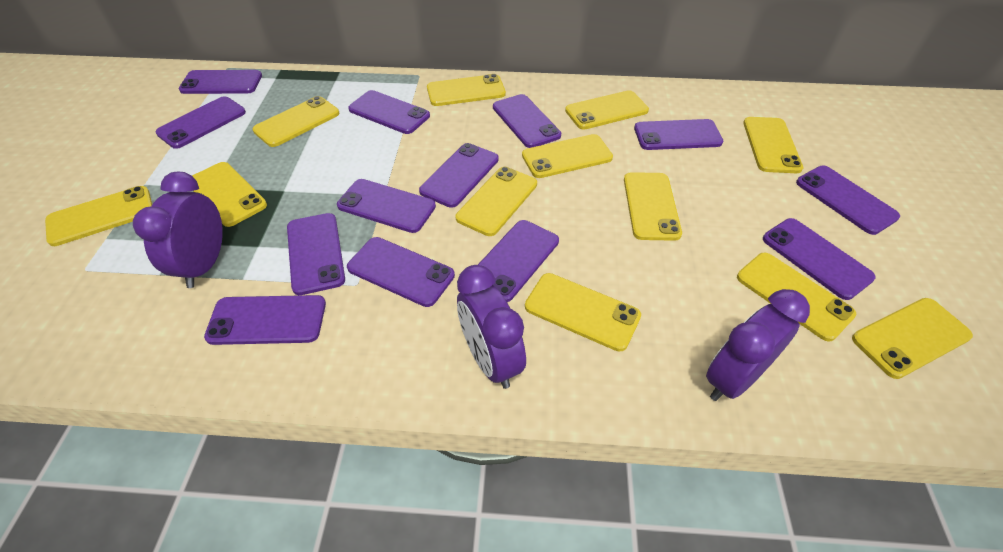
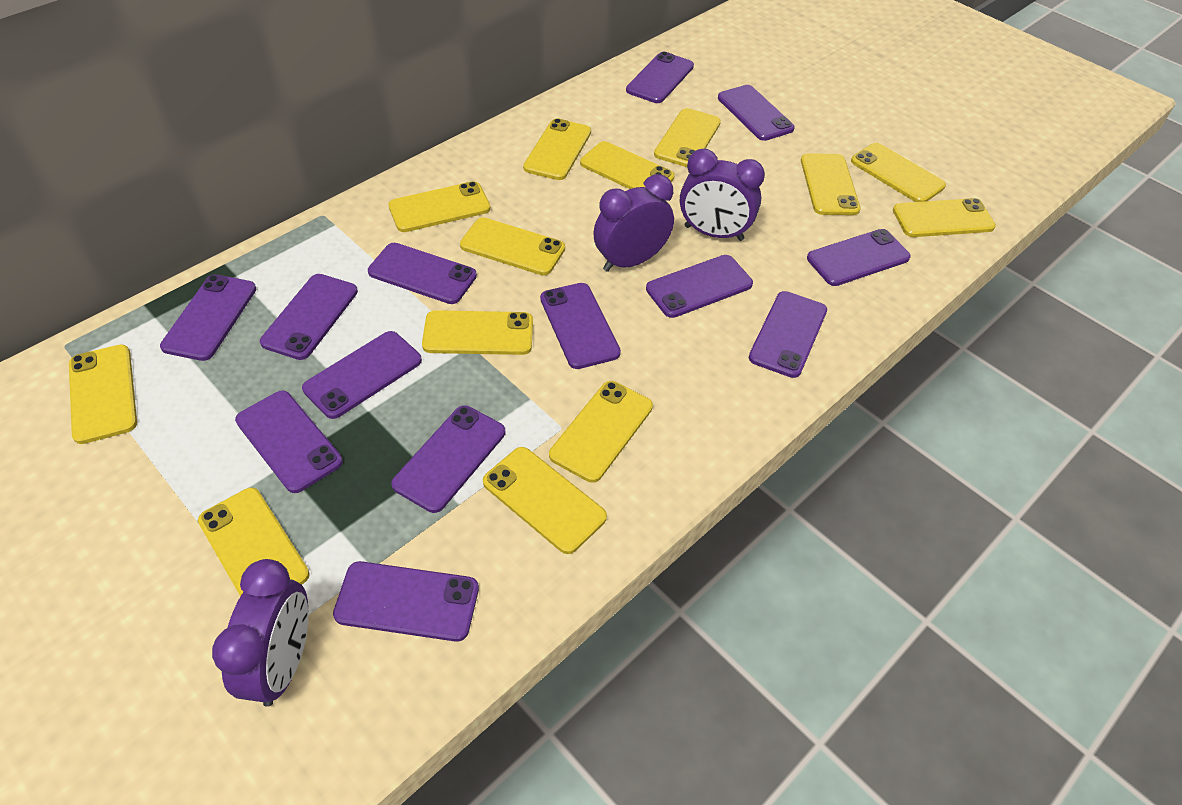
yellow phone: 12 -> 13

